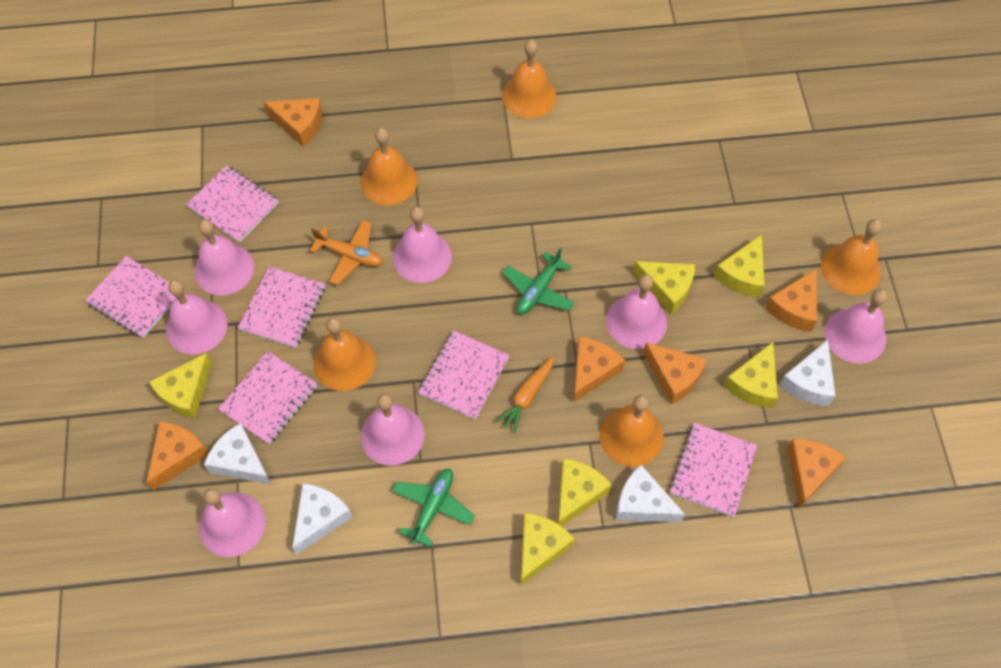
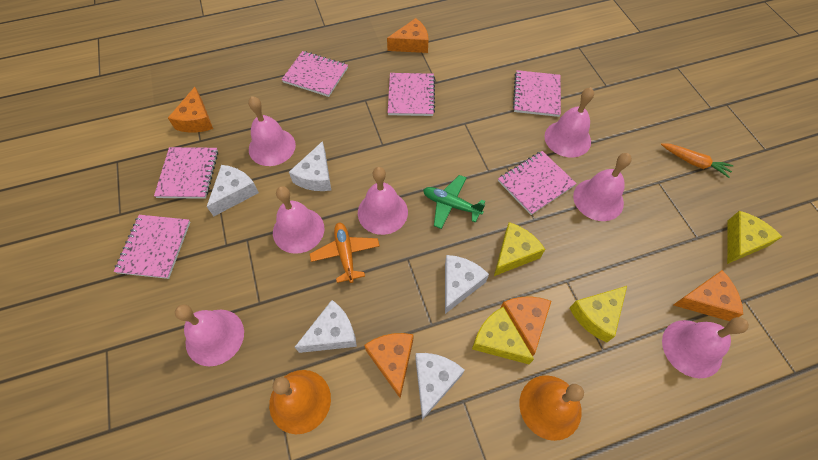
green plane: 2 -> 1
orange bell: 5 -> 2
orange cheese: 6 -> 5
white cheese: 4 -> 5
yellow cheese: 6 -> 4

